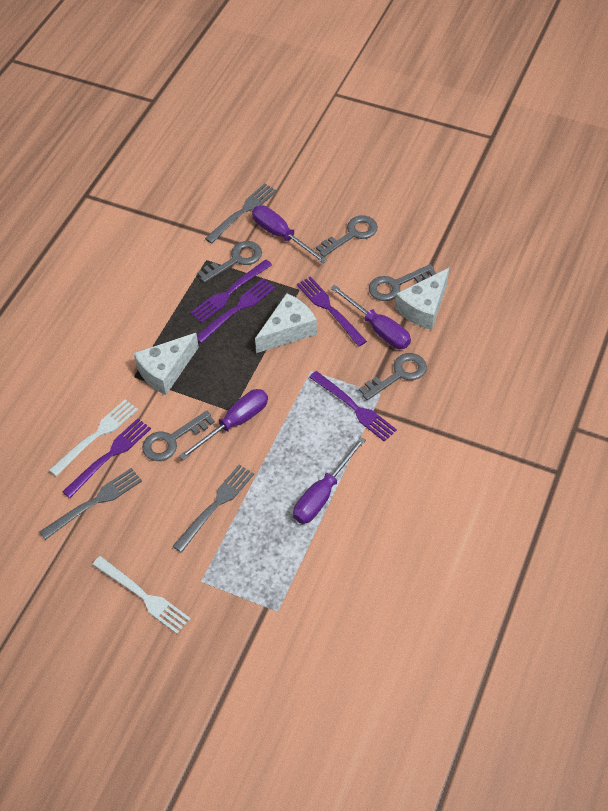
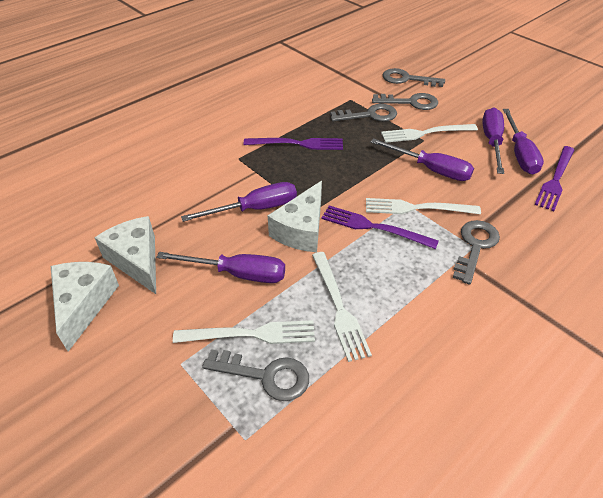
grey fork: 3 -> 0
purple fork: 5 -> 3
purple screwdriver: 4 -> 5
white fork: 2 -> 4

